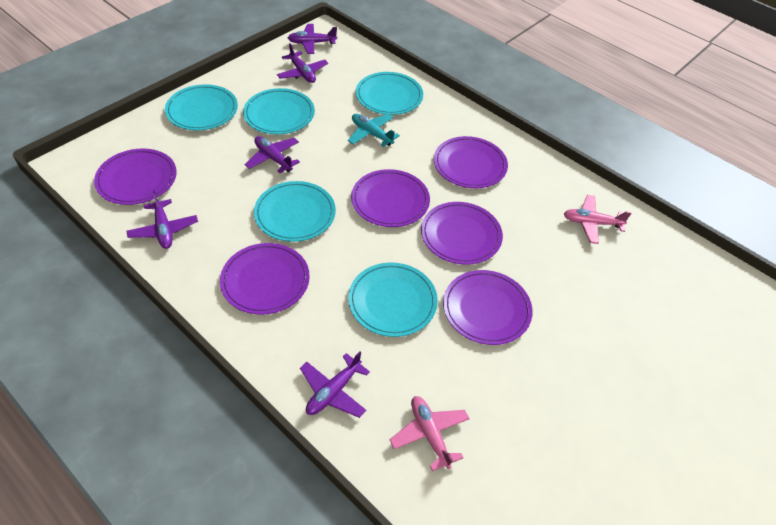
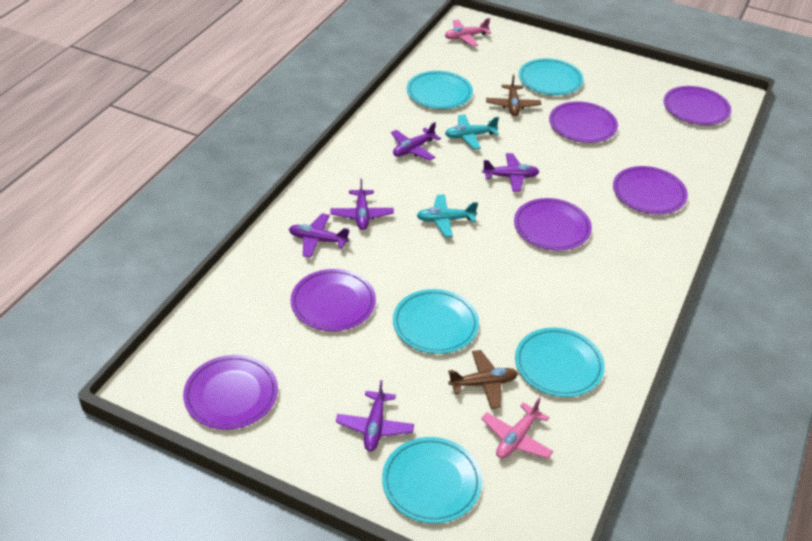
brown plane: 0 -> 2
turquoise plane: 1 -> 2

